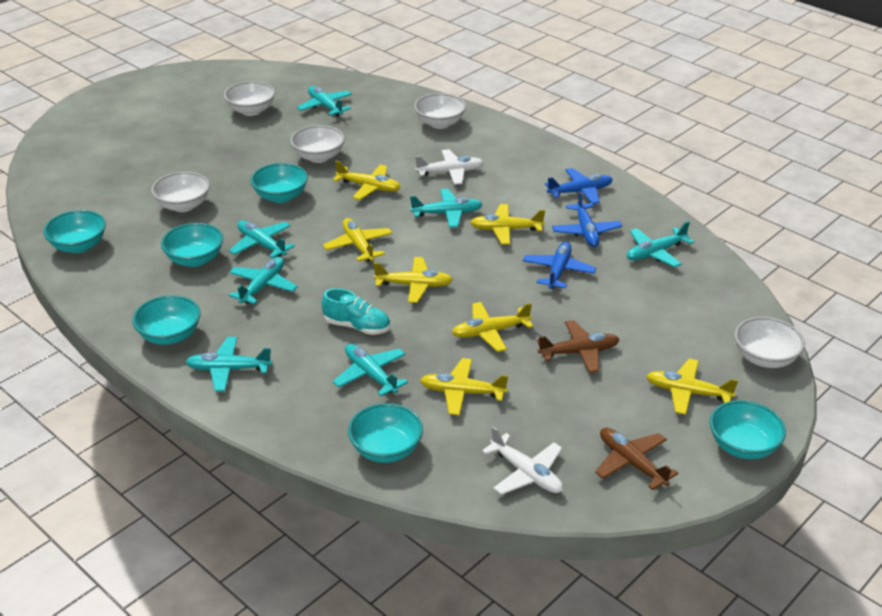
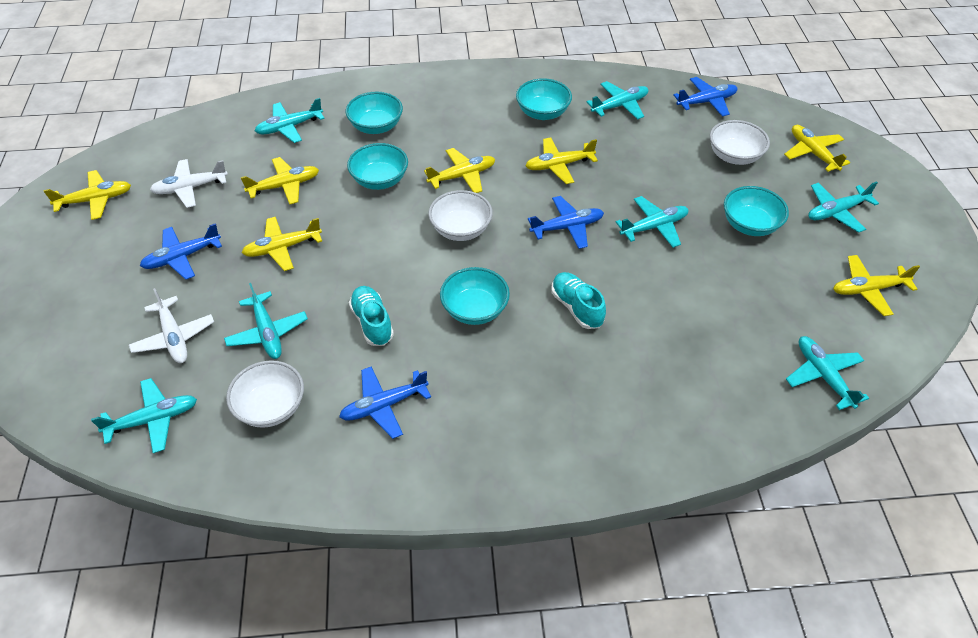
blue plane: 3 -> 4
brown plane: 2 -> 0
turquoise bowl: 6 -> 5
turquoise shoe: 1 -> 2
white bowl: 5 -> 3

